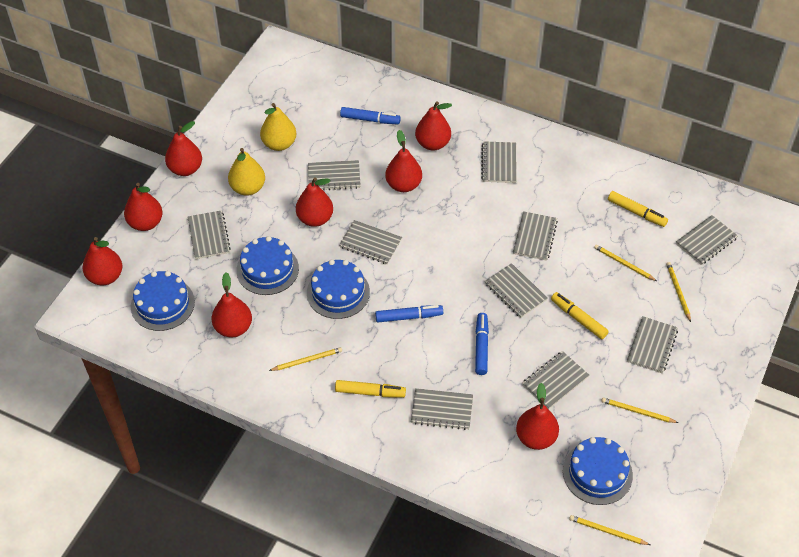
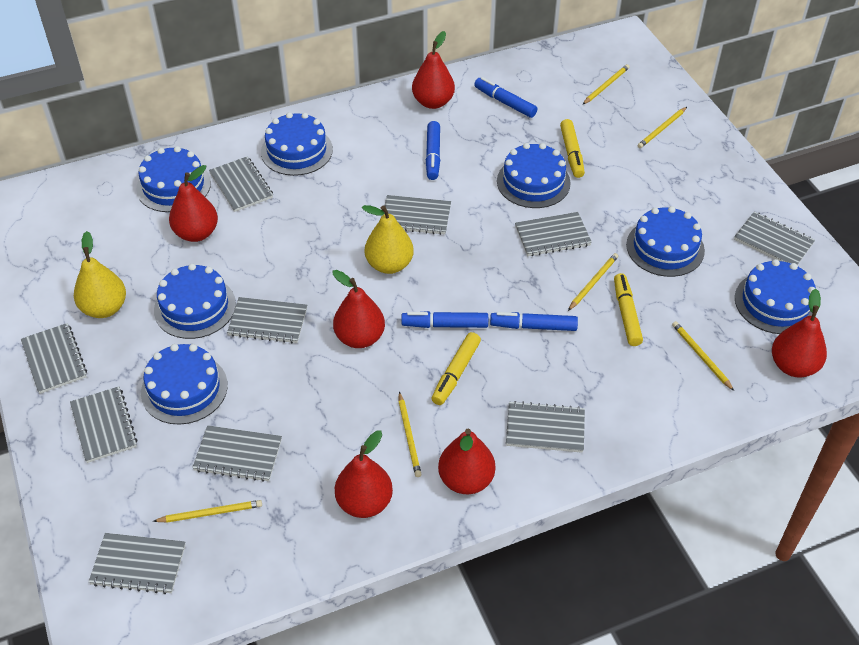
blue cake: 4 -> 7
blue marker: 3 -> 4
red pear: 8 -> 6
yellow pencil: 5 -> 6

